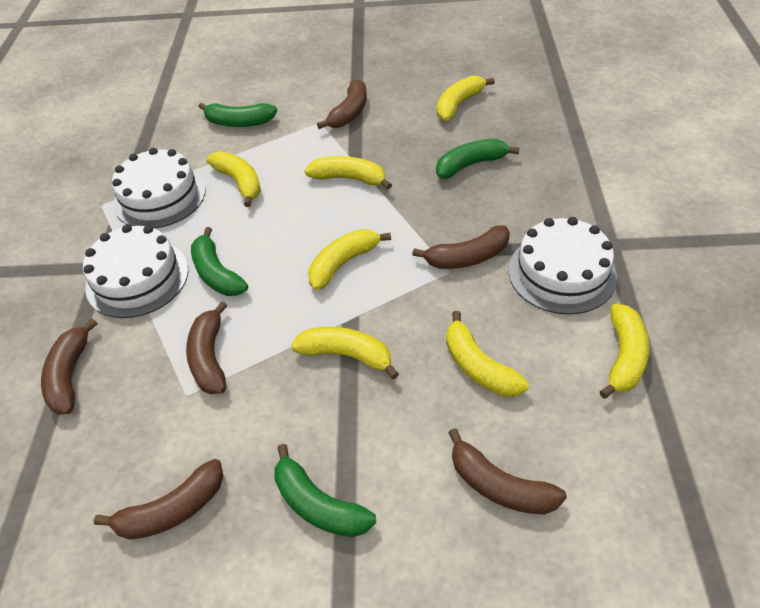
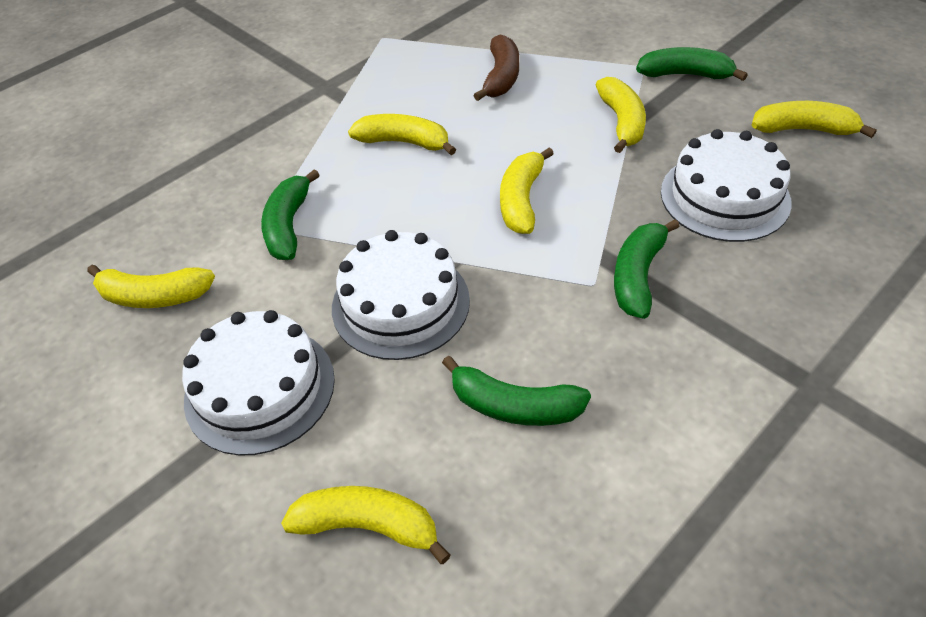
brown banana: 6 -> 1
yellow banana: 7 -> 6

